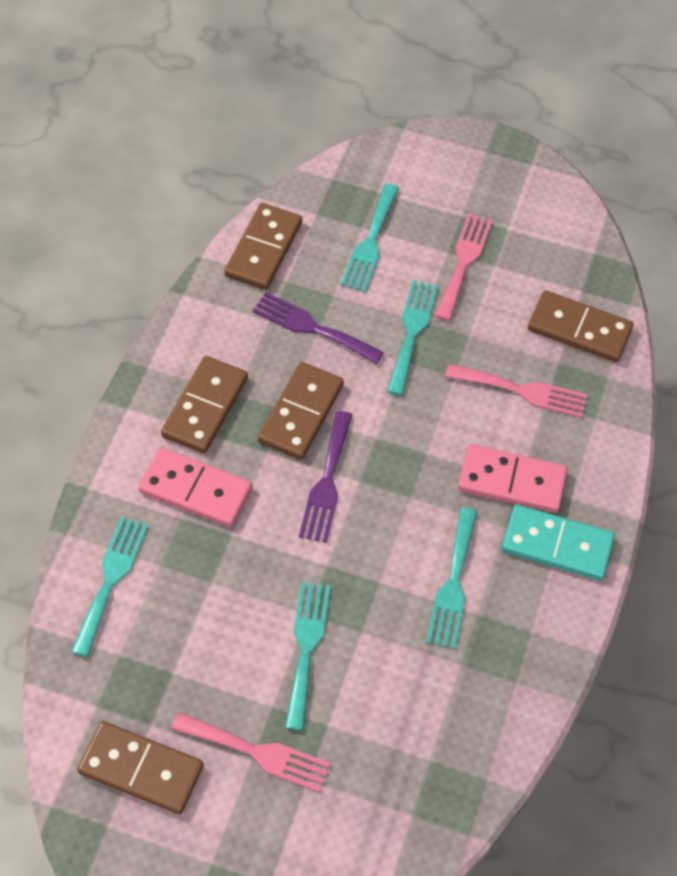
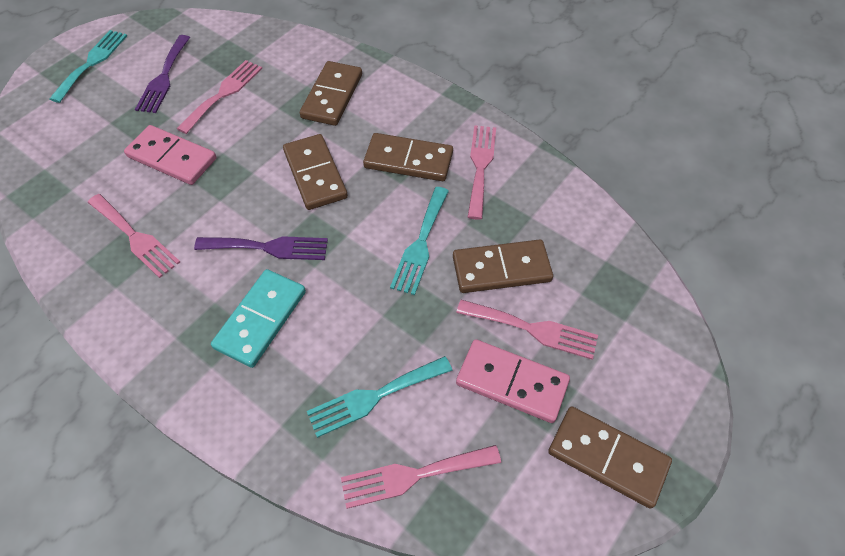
pink fork: 3 -> 5
turquoise fork: 5 -> 3

